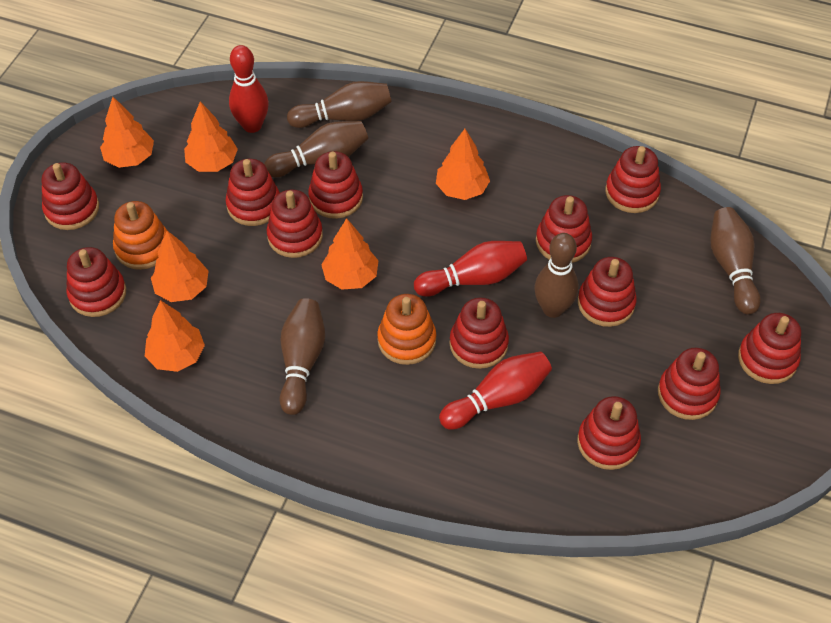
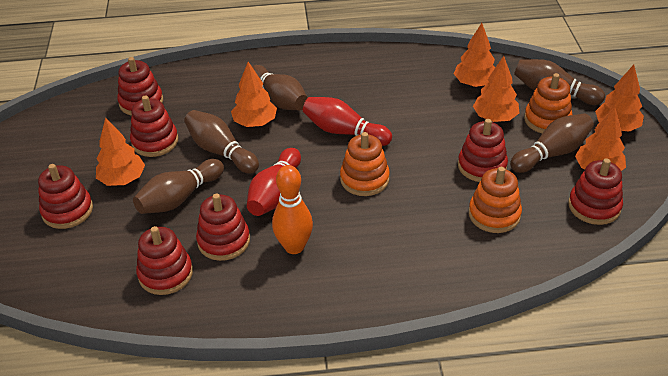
orange bowling pin: 0 -> 1
orange stacking toy: 2 -> 3
red bowling pin: 3 -> 2
red stacking toy: 12 -> 7

